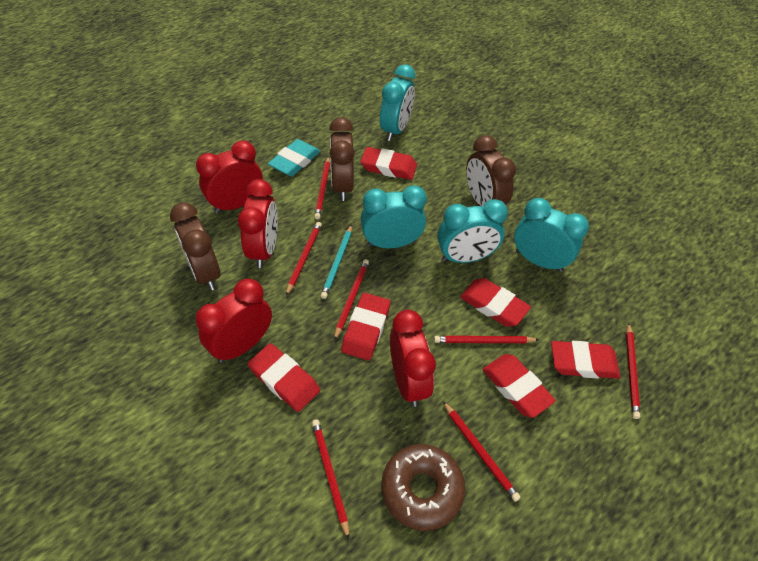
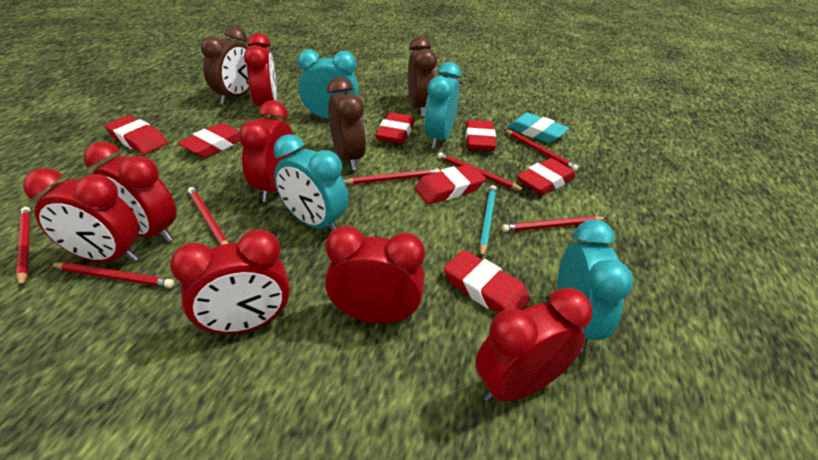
brown donut: 1 -> 0
red clock: 4 -> 7
red eraser: 6 -> 7

